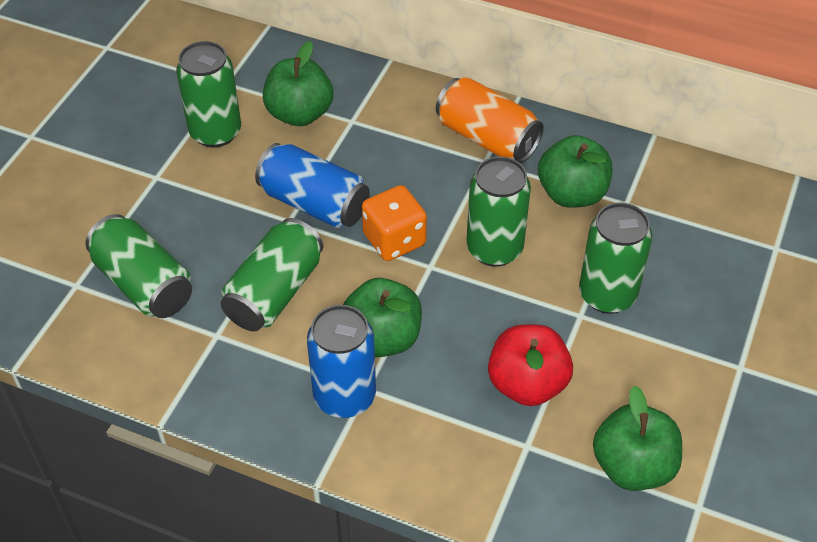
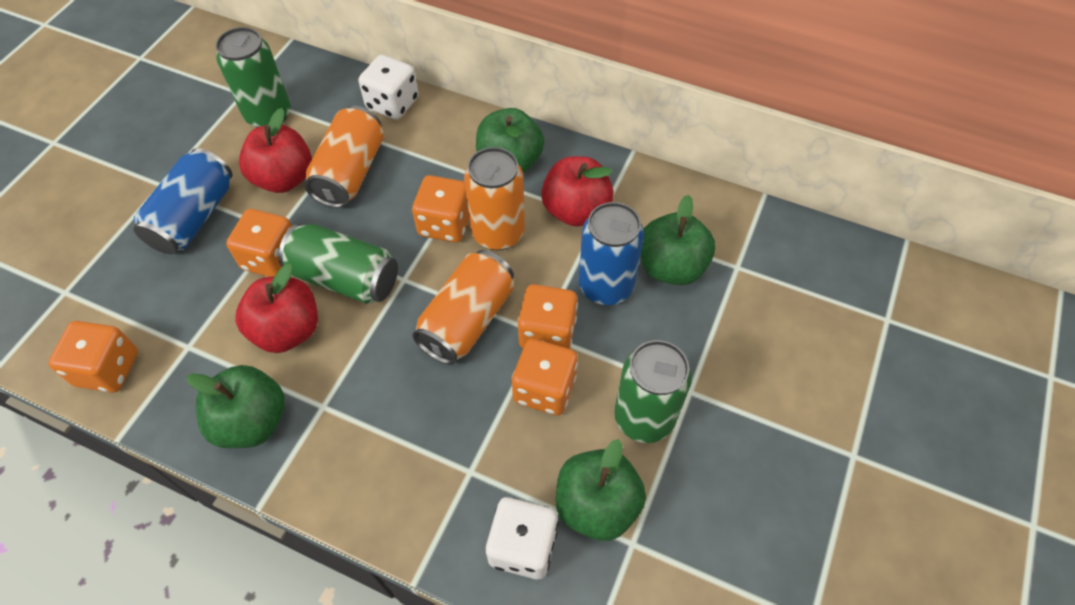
green can: 5 -> 3
orange can: 1 -> 3
orange dice: 1 -> 5
red apple: 1 -> 3
white dice: 0 -> 2

